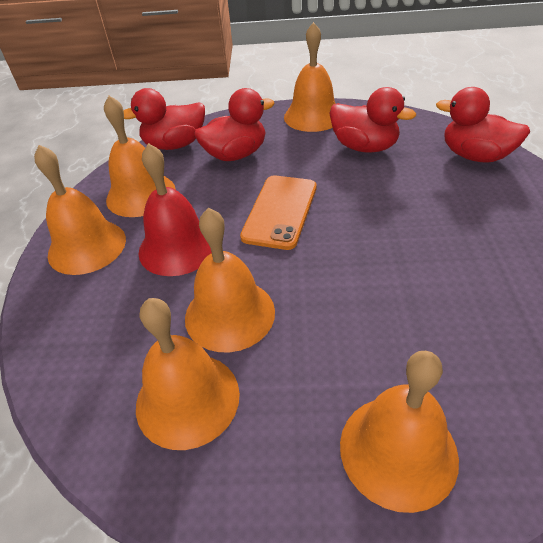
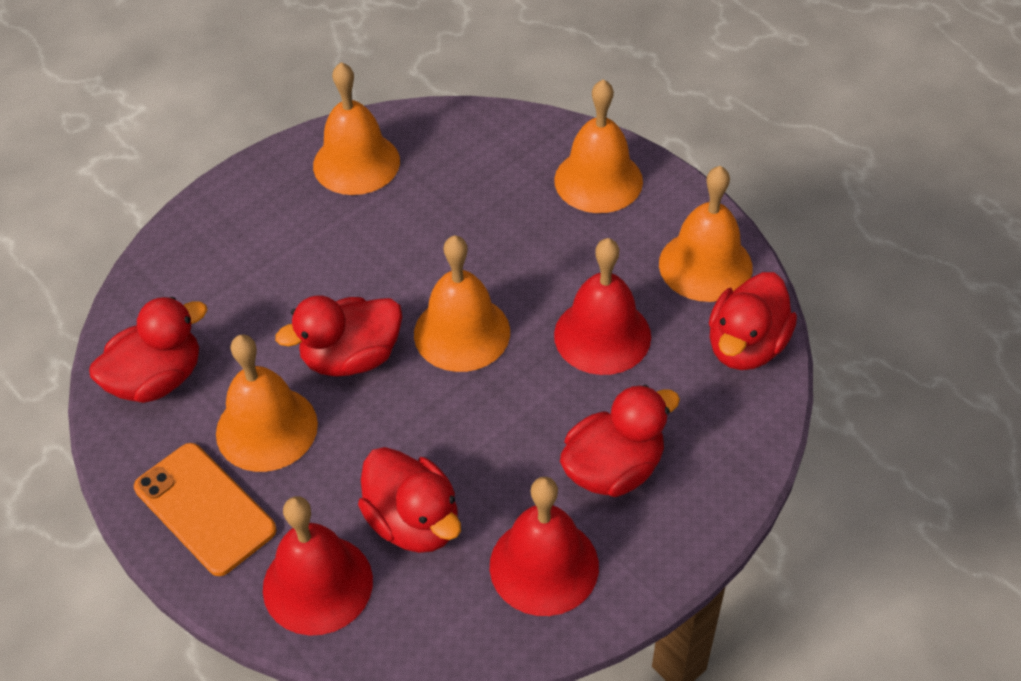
orange bell: 6 -> 5
red bell: 1 -> 3
red duck: 4 -> 5

